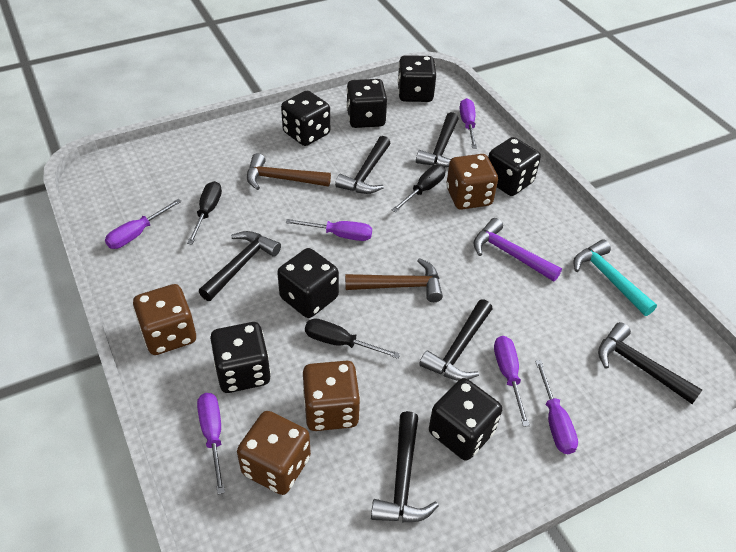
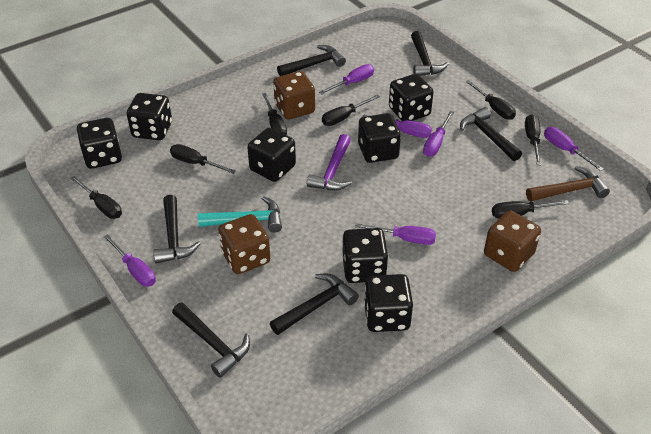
black screwdriver: 3 -> 7
brown dice: 4 -> 3
brown hammer: 2 -> 1

